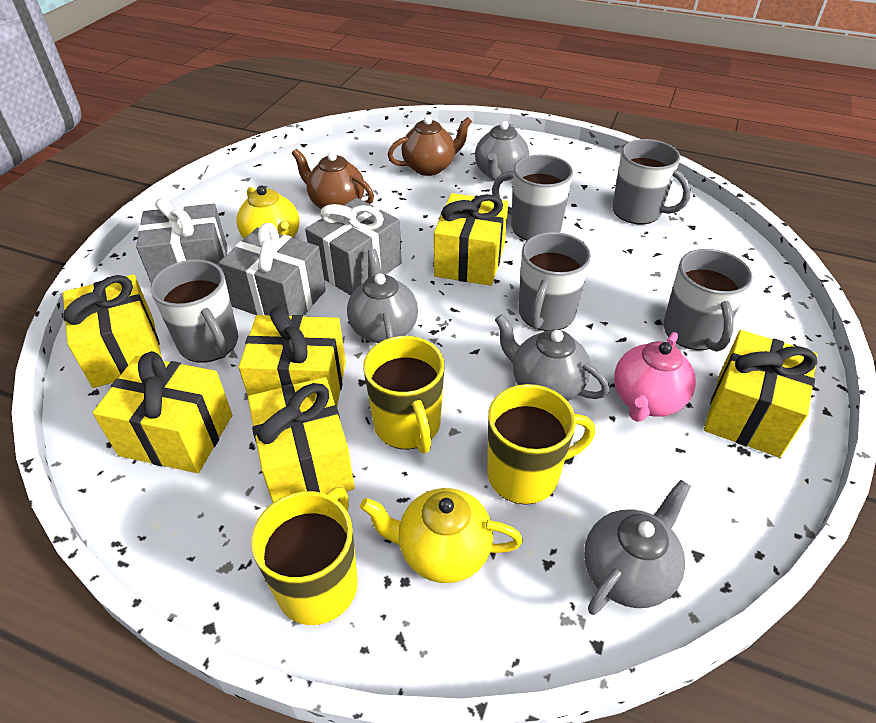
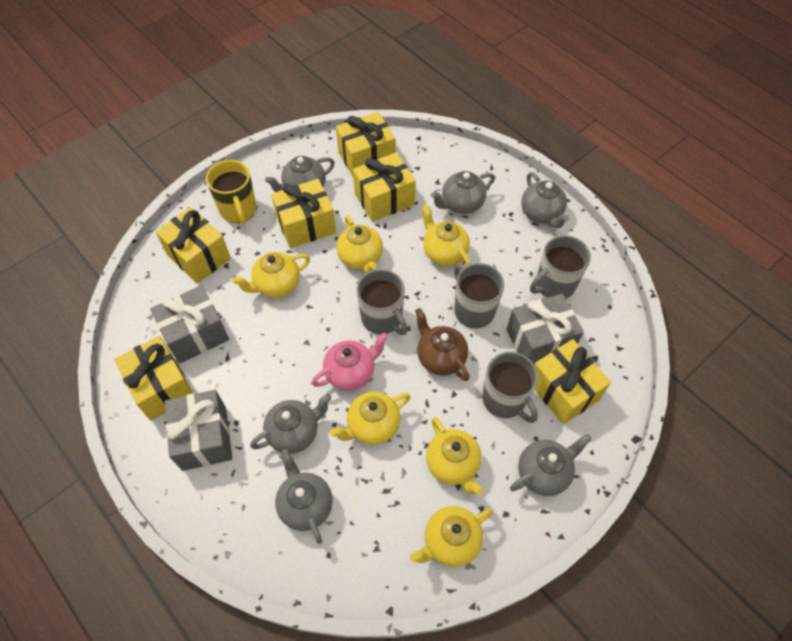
brown teapot: 2 -> 1
grey mug: 5 -> 4
grey teapot: 4 -> 6
yellow mug: 3 -> 1
yellow teapot: 2 -> 6

